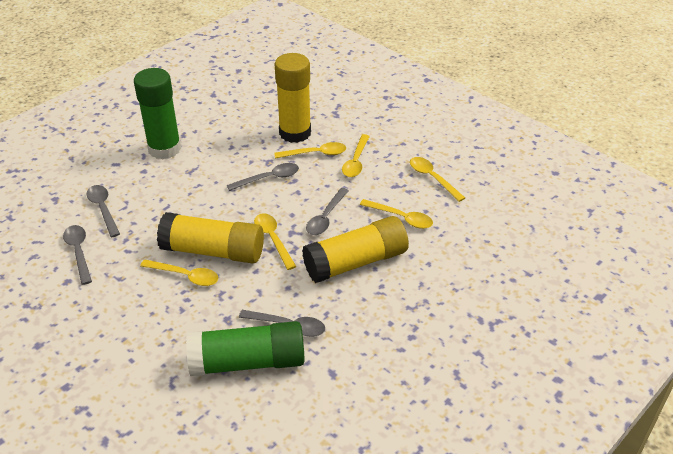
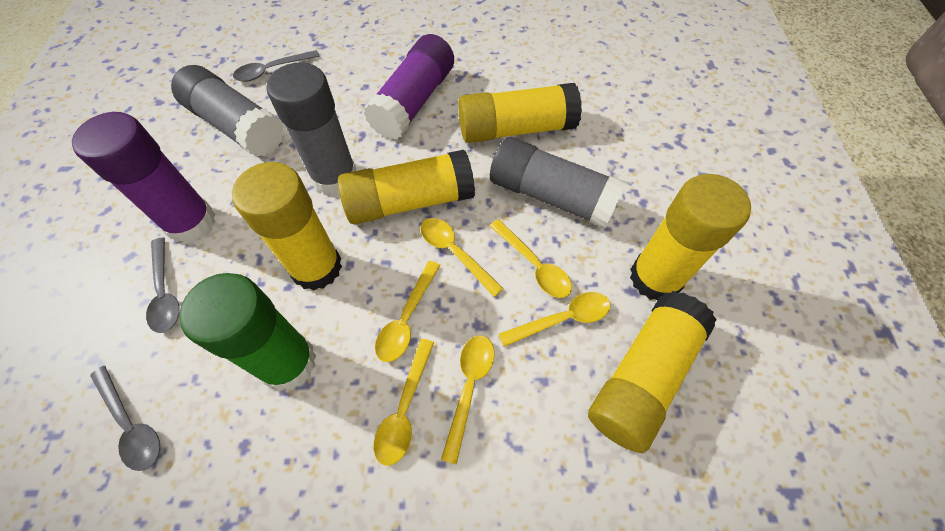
green glue stick: 2 -> 1
grey glue stick: 0 -> 3
grey spoon: 5 -> 3
purple glue stick: 0 -> 2
yellow glue stick: 3 -> 5

